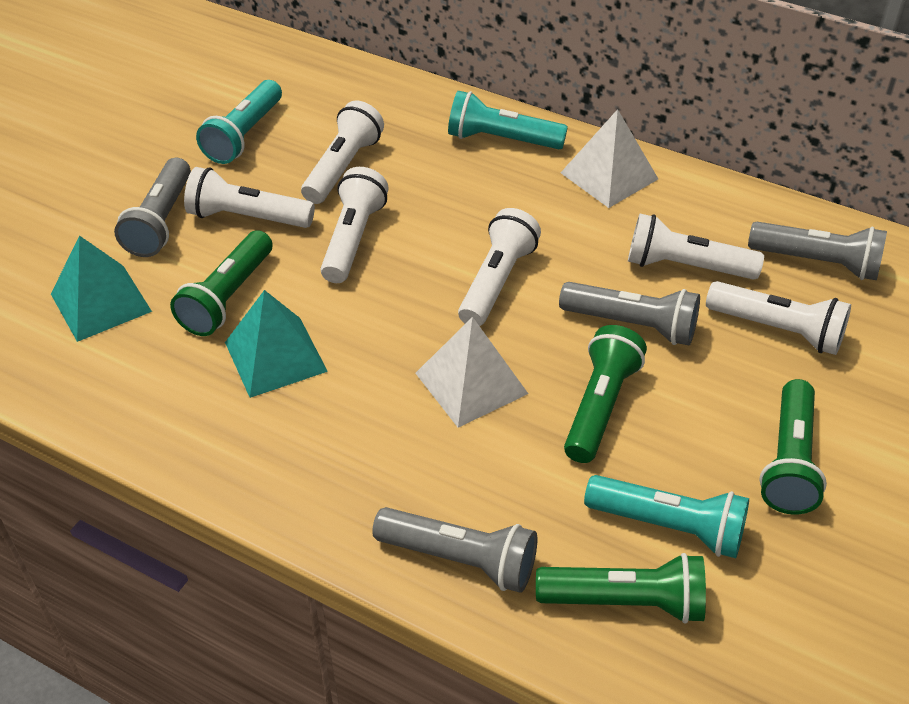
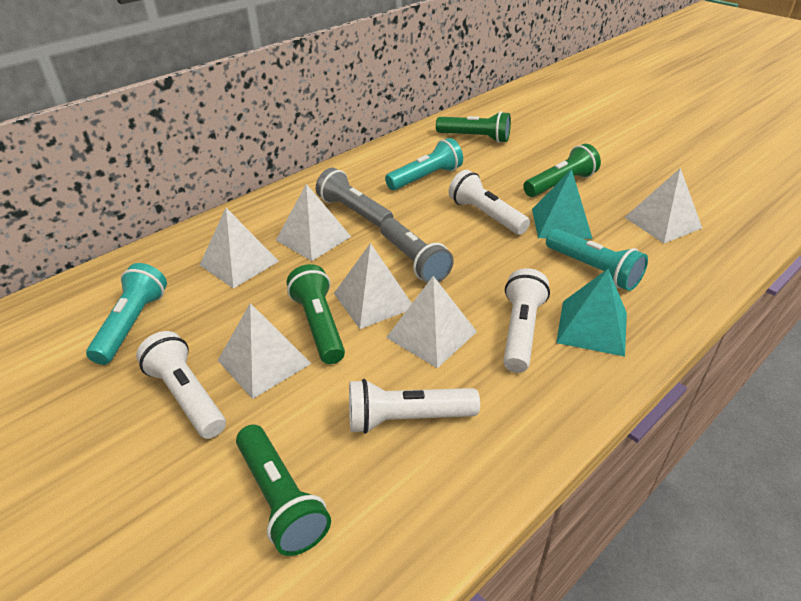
grey flashlight: 4 -> 2
white flashlight: 6 -> 4
white pyramid: 2 -> 6

